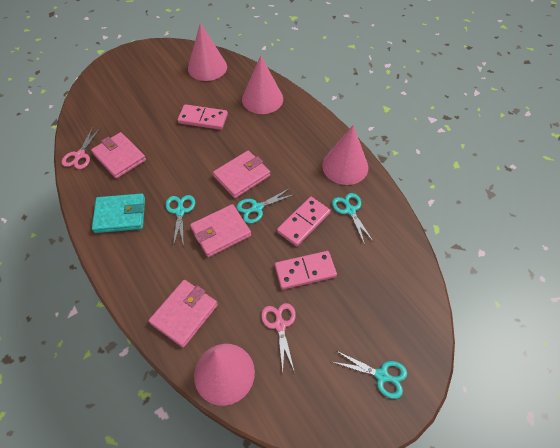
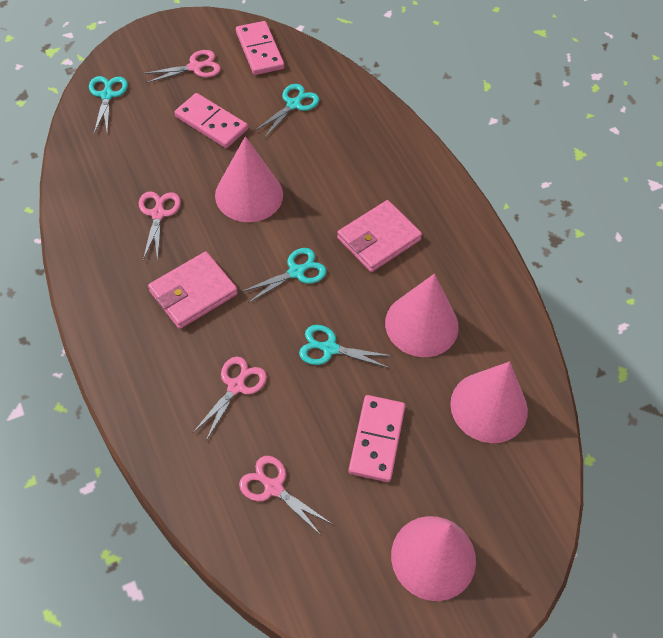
pink scissors: 2 -> 4
pink wallet: 4 -> 2
turquoise wallet: 1 -> 0

